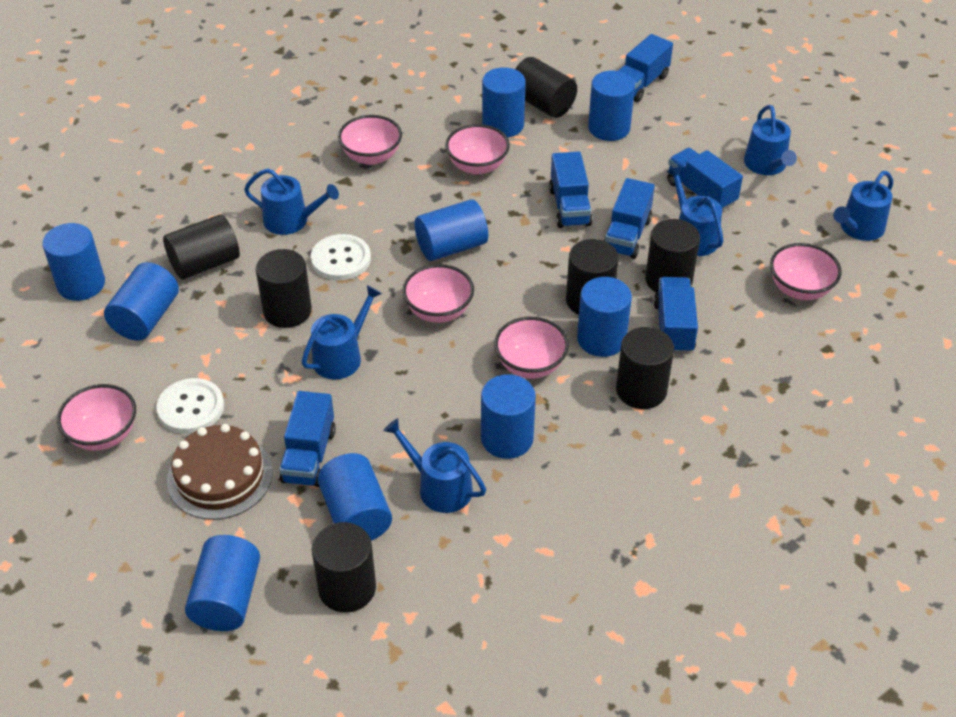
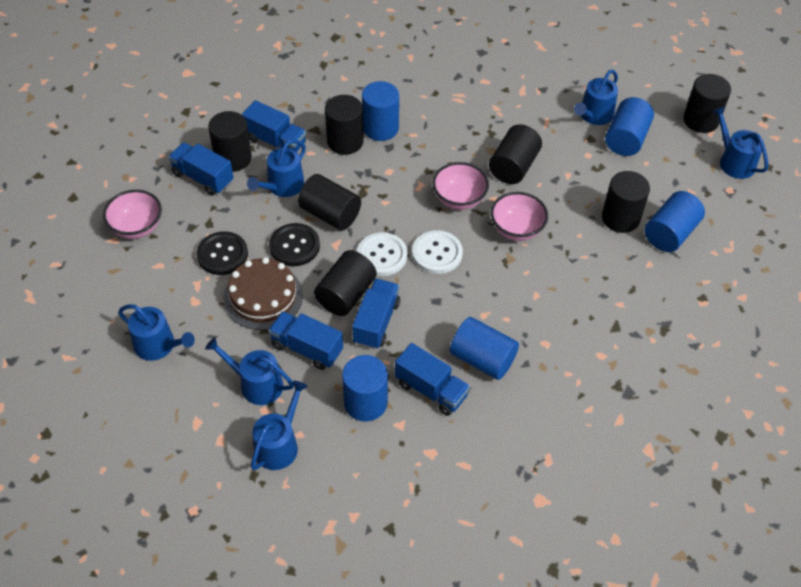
black button: 0 -> 2
blue cylinder: 9 -> 5
blue truck: 6 -> 5
pink bowl: 6 -> 3

